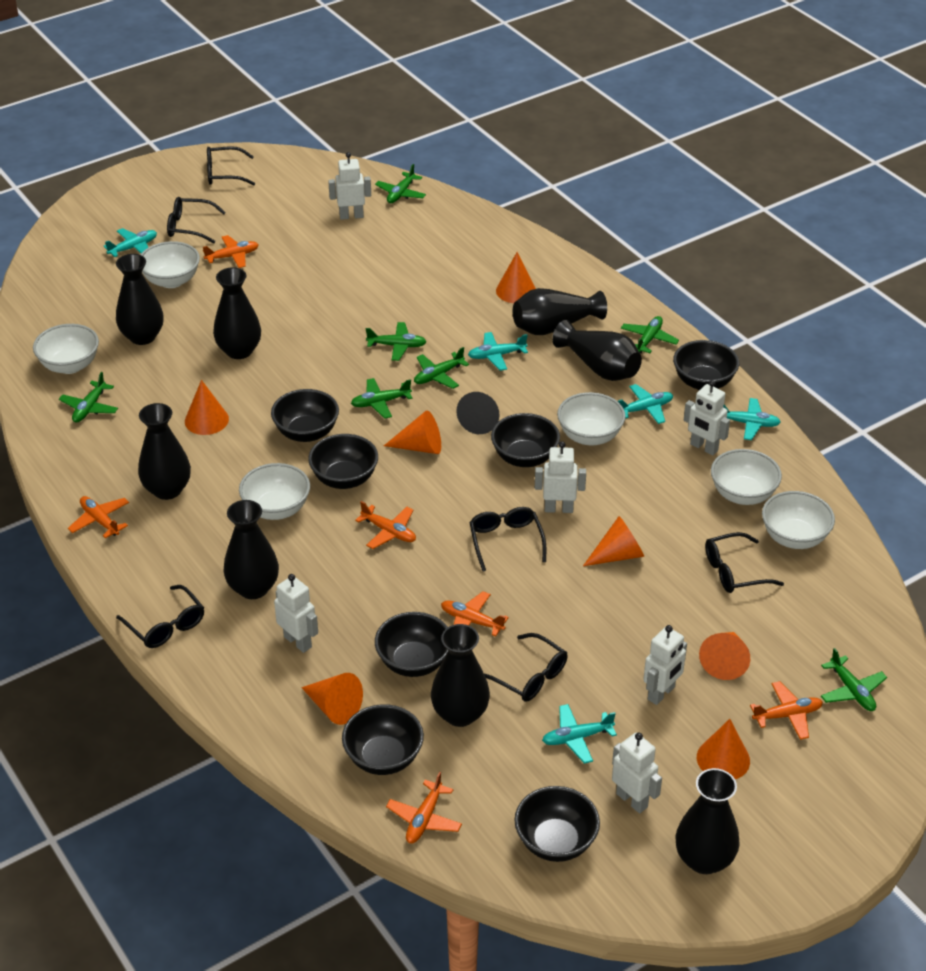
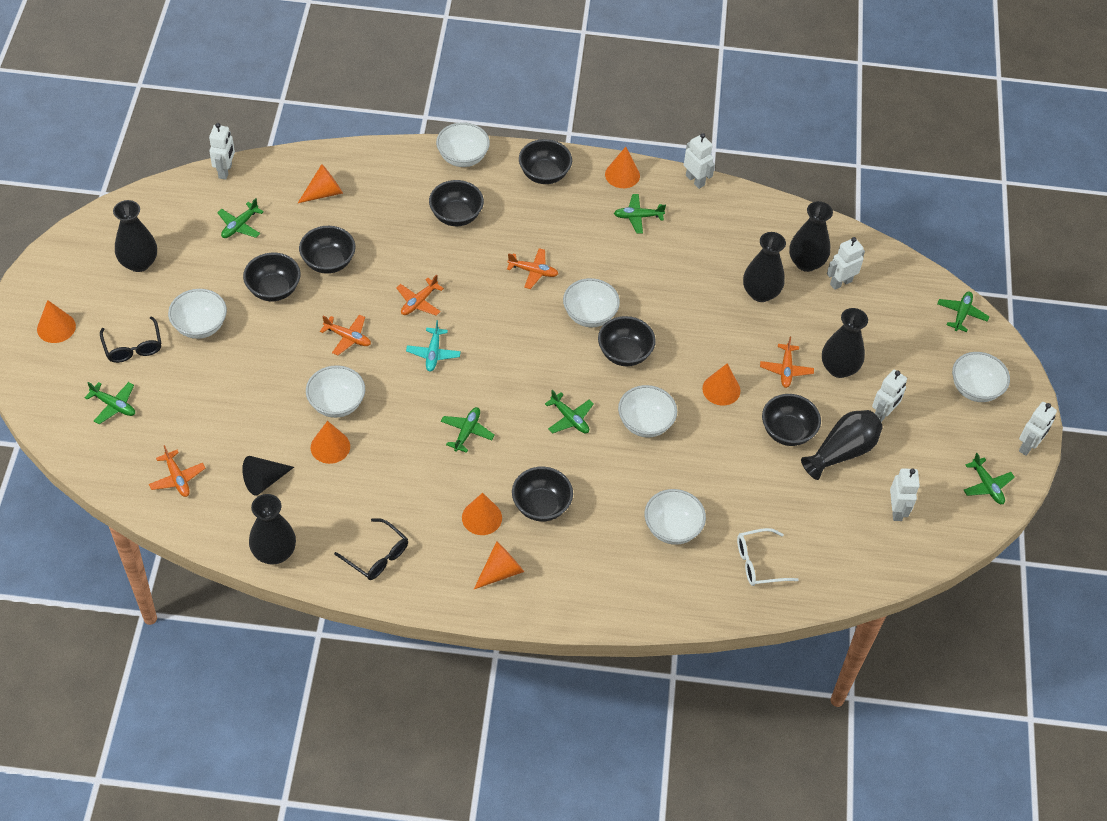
black glasses: 6 -> 2
black vase: 8 -> 6
orange plane: 6 -> 5
turquoise plane: 5 -> 1
white bowl: 6 -> 7
white glasses: 0 -> 1

